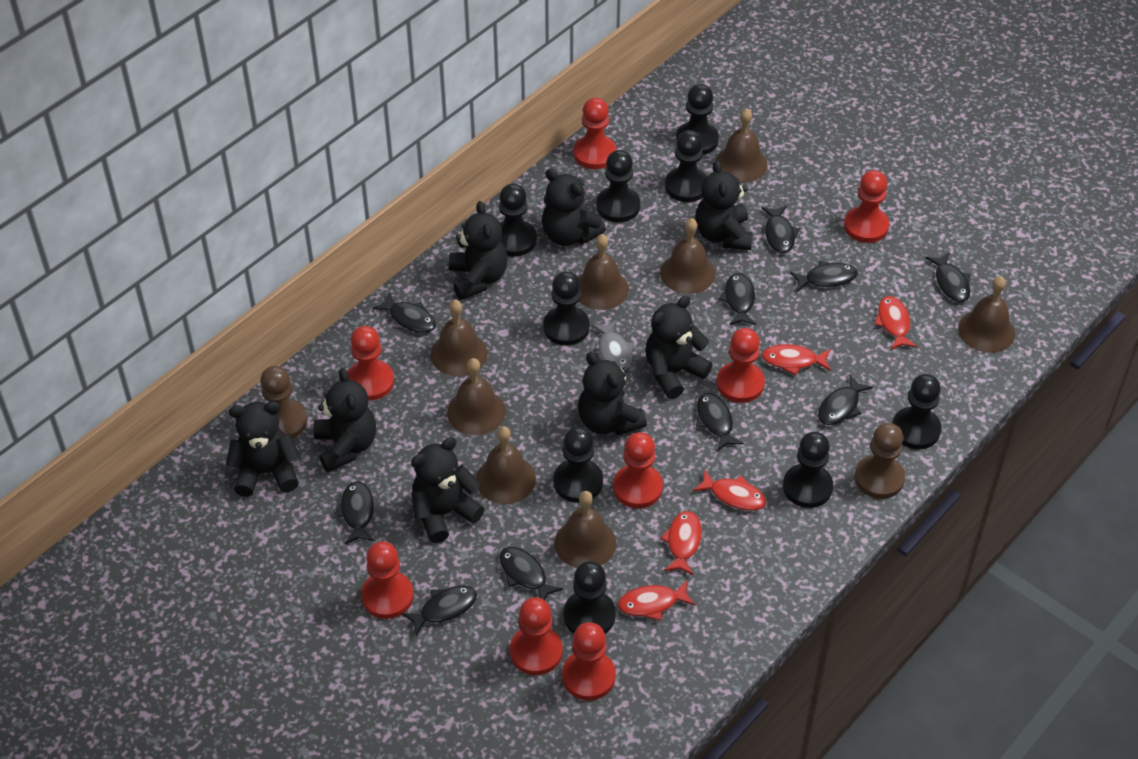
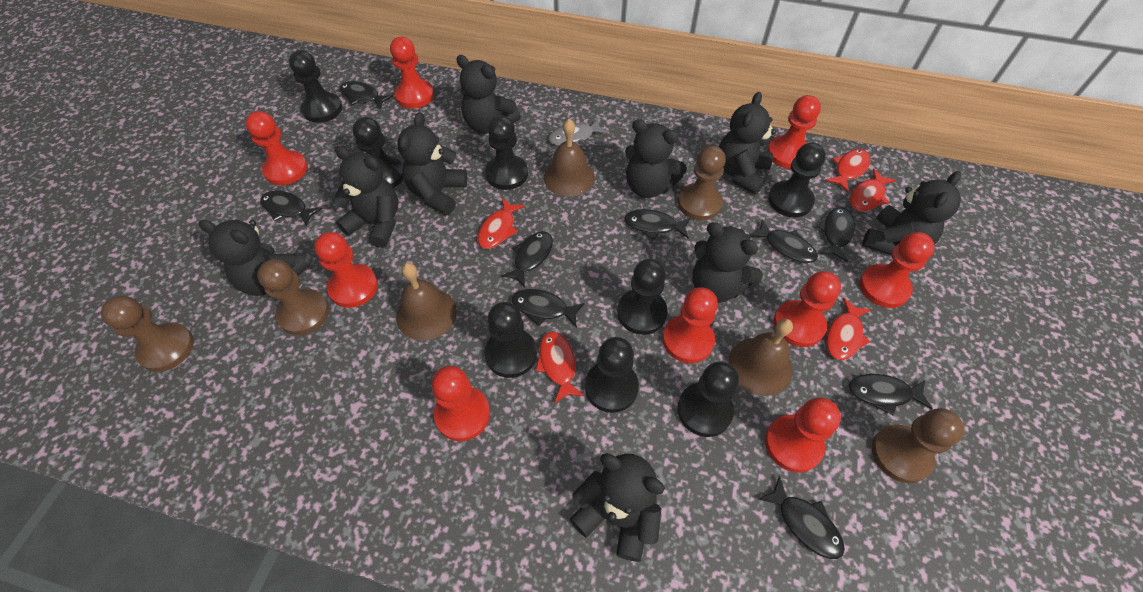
black fish: 10 -> 9
black pawn: 9 -> 8
black teddy bear: 8 -> 9
brown bell: 8 -> 3
brown pawn: 2 -> 4
red pawn: 8 -> 9

